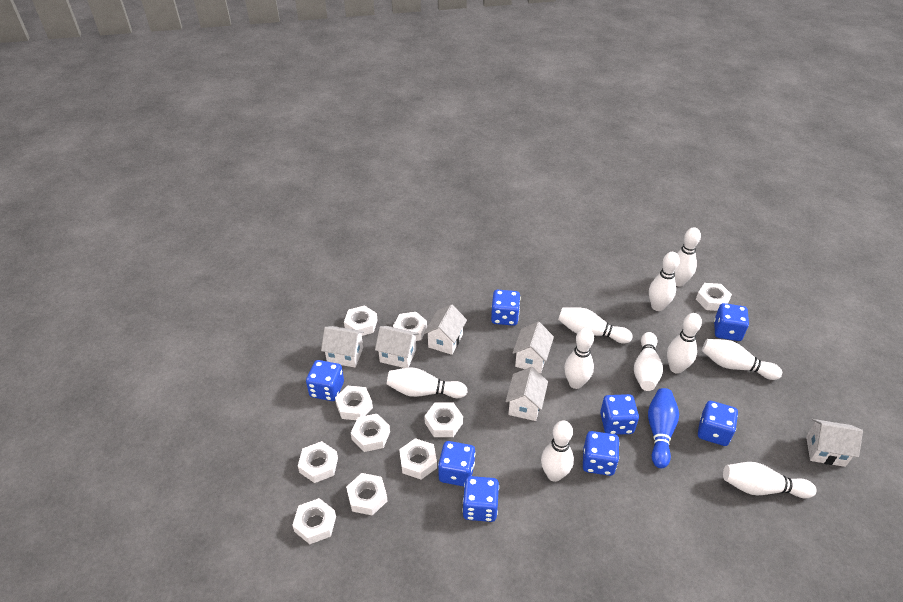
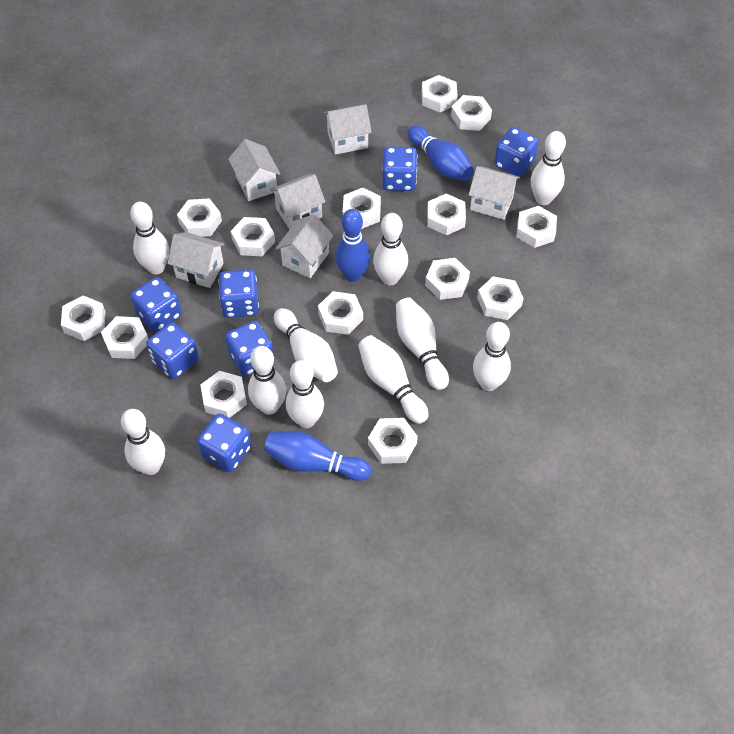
blue bowling pin: 1 -> 3
blue dice: 8 -> 7
white nut: 10 -> 14

